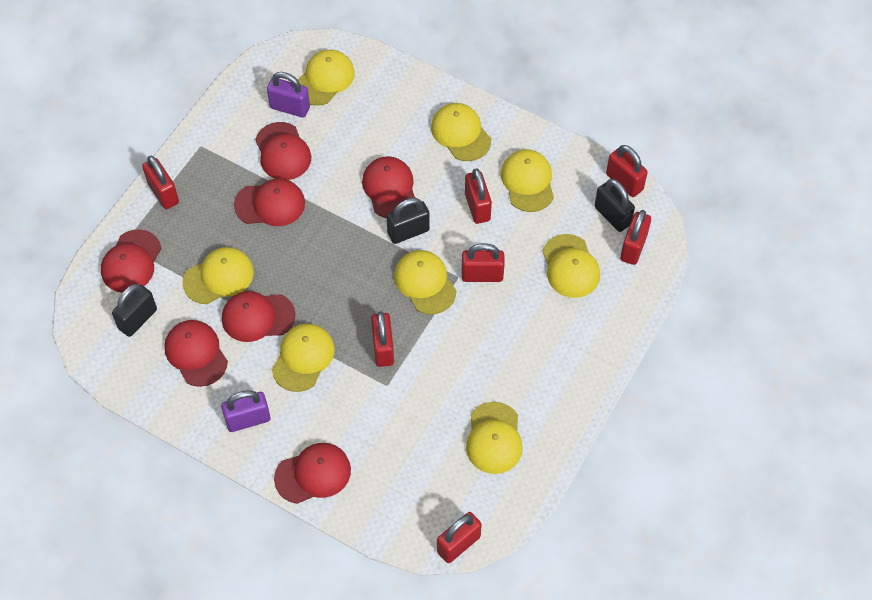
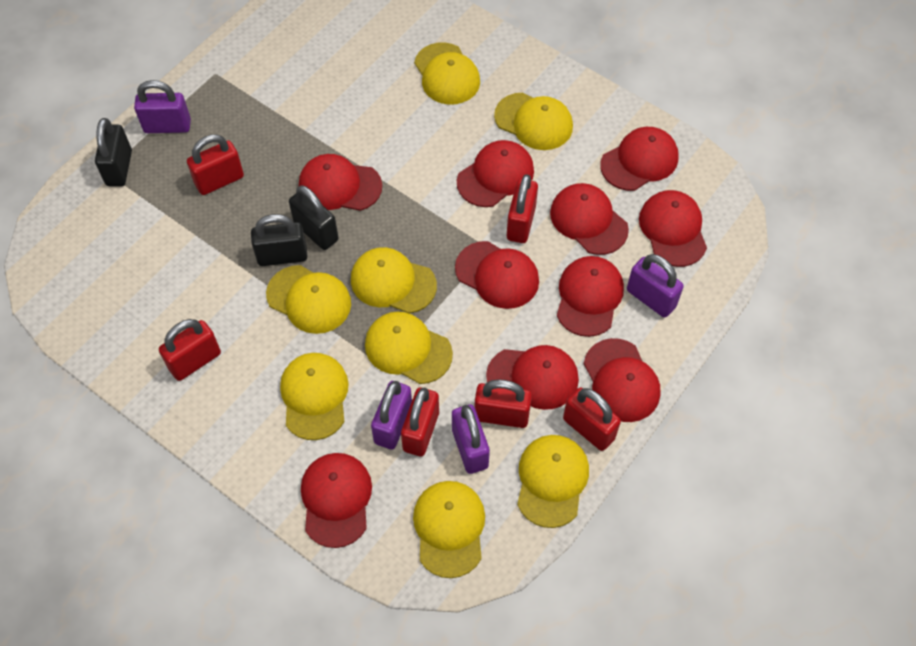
purple padlock: 2 -> 4
red cap: 7 -> 10
red padlock: 7 -> 6

